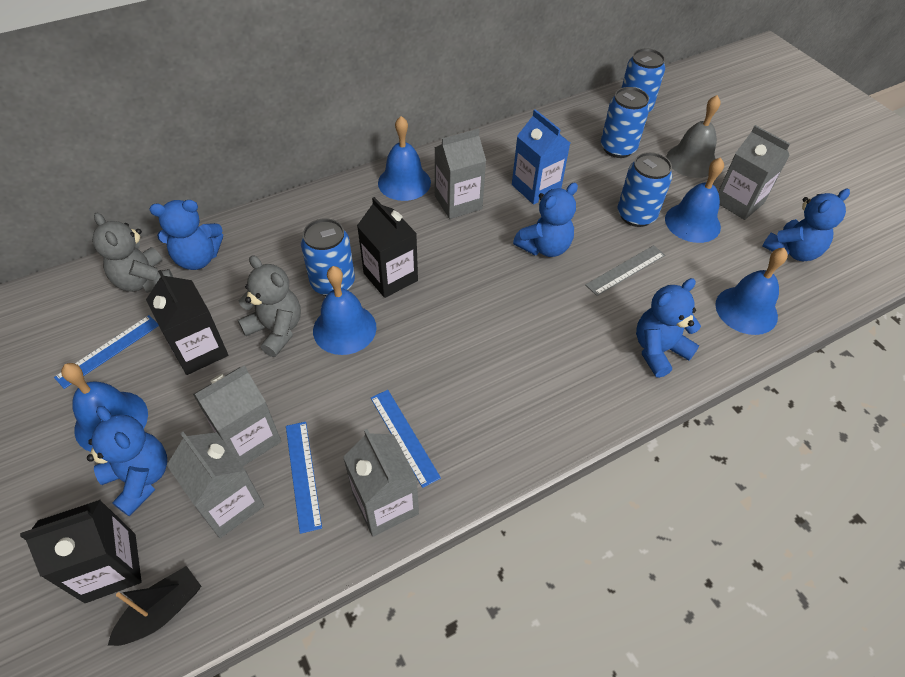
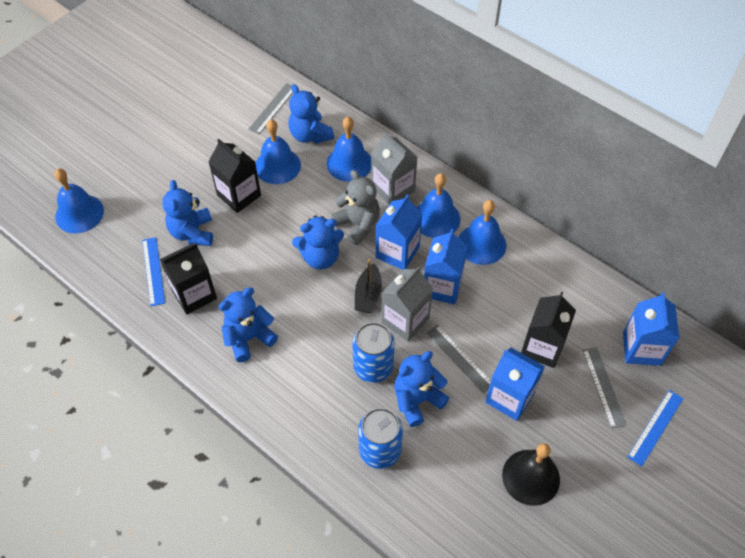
black bell: 0 -> 1
blue can: 4 -> 2
blue carton: 1 -> 4
blue ruler: 3 -> 2
grey bell: 1 -> 0
grey carton: 5 -> 2
grey ruler: 1 -> 3
grey teddy bear: 2 -> 1

